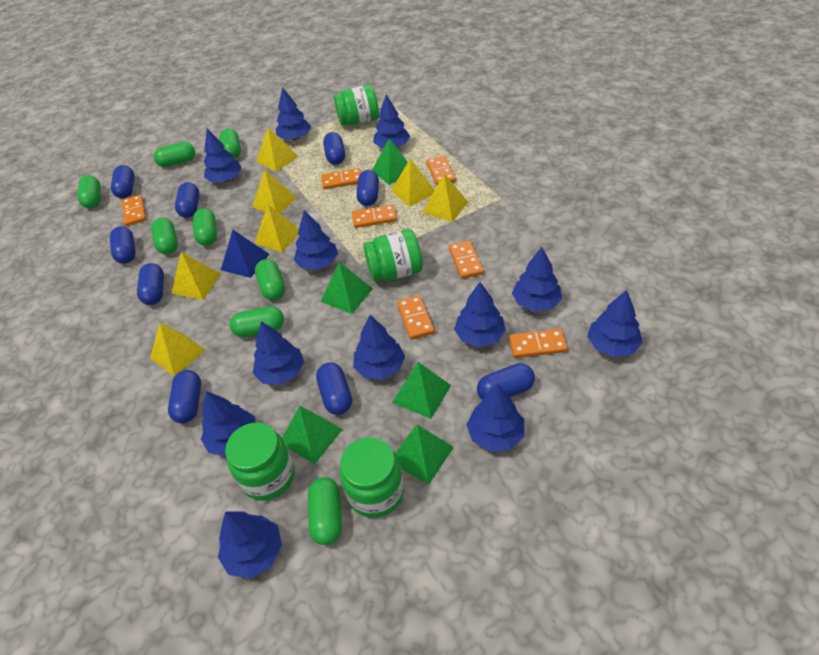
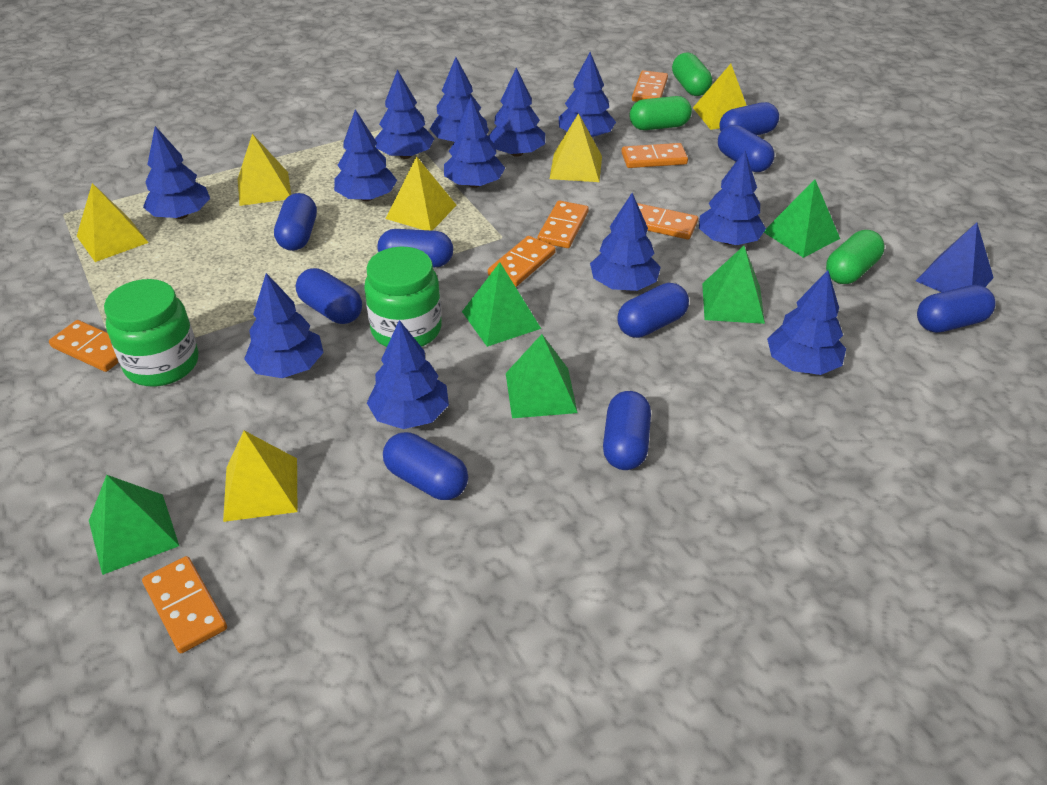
green capsule: 8 -> 3
green jar: 4 -> 2
yellow pyramid: 7 -> 6

